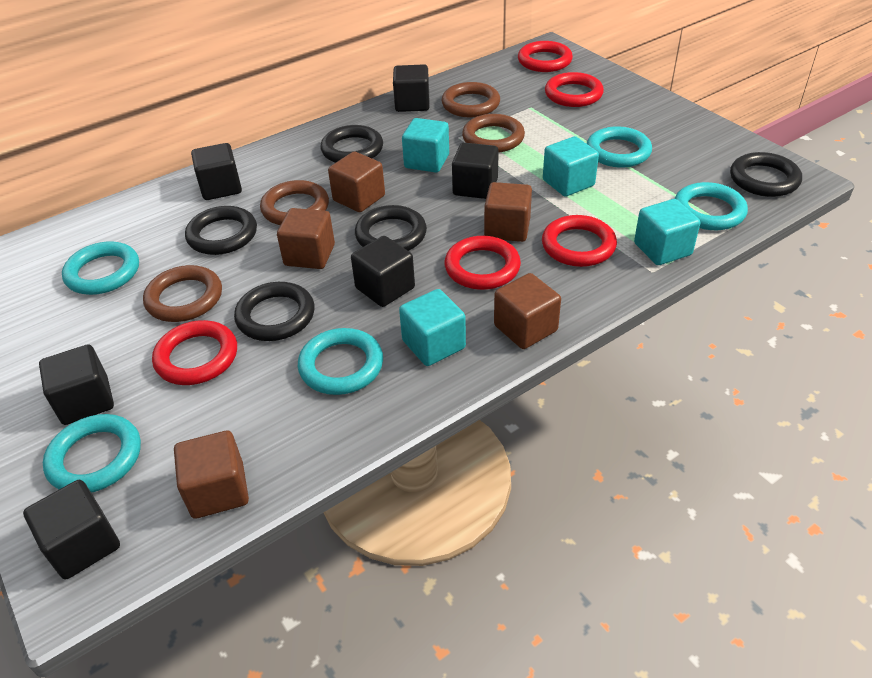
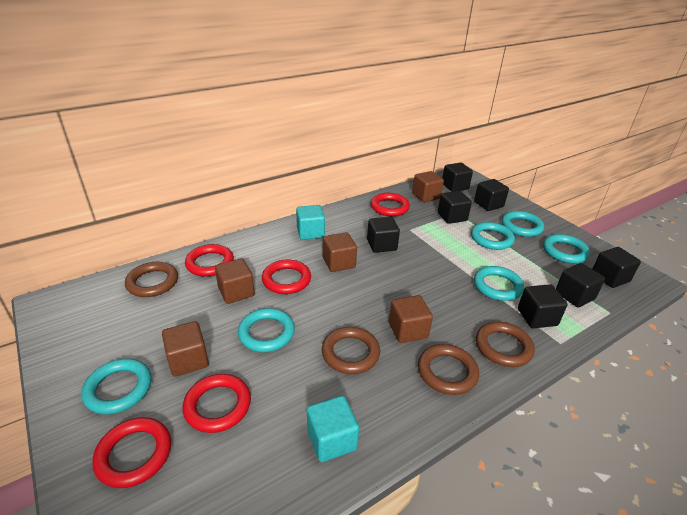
black cube: 6 -> 7
black ring: 5 -> 0
turquoise cube: 4 -> 2
turquoise ring: 5 -> 6

